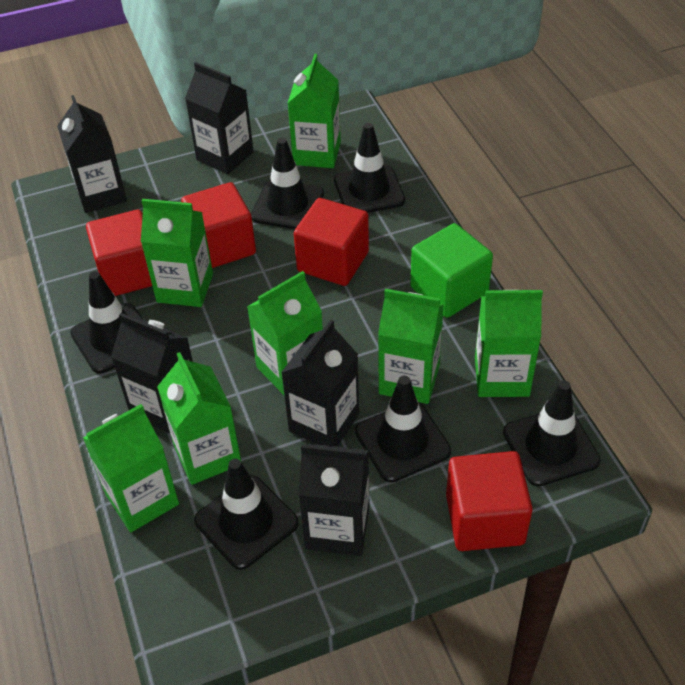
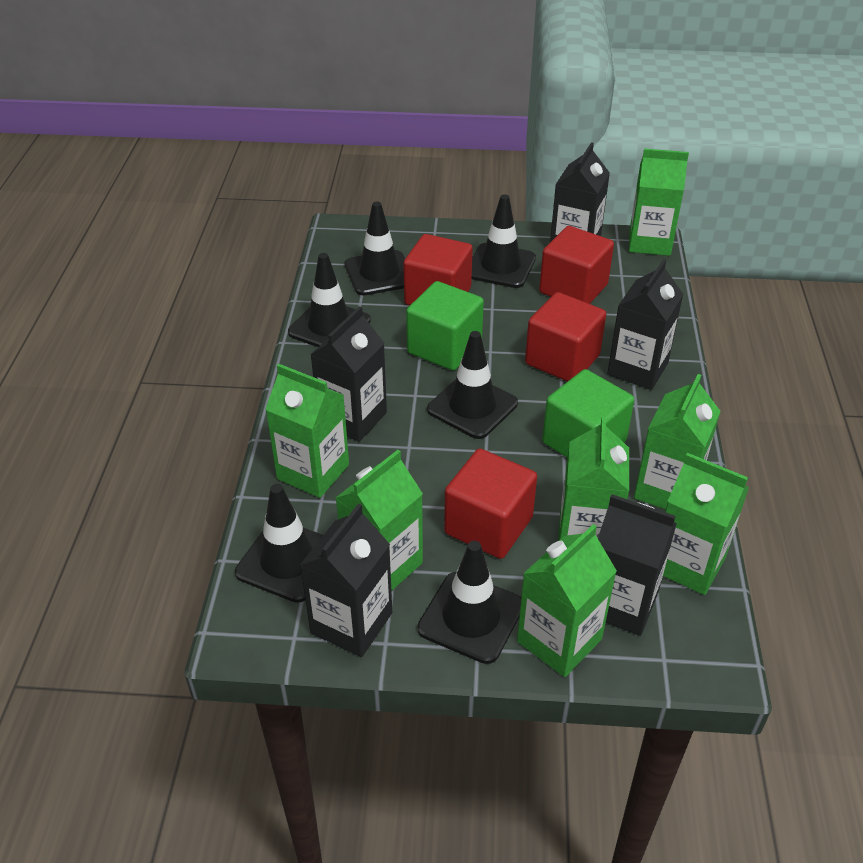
green cube: 1 -> 2

